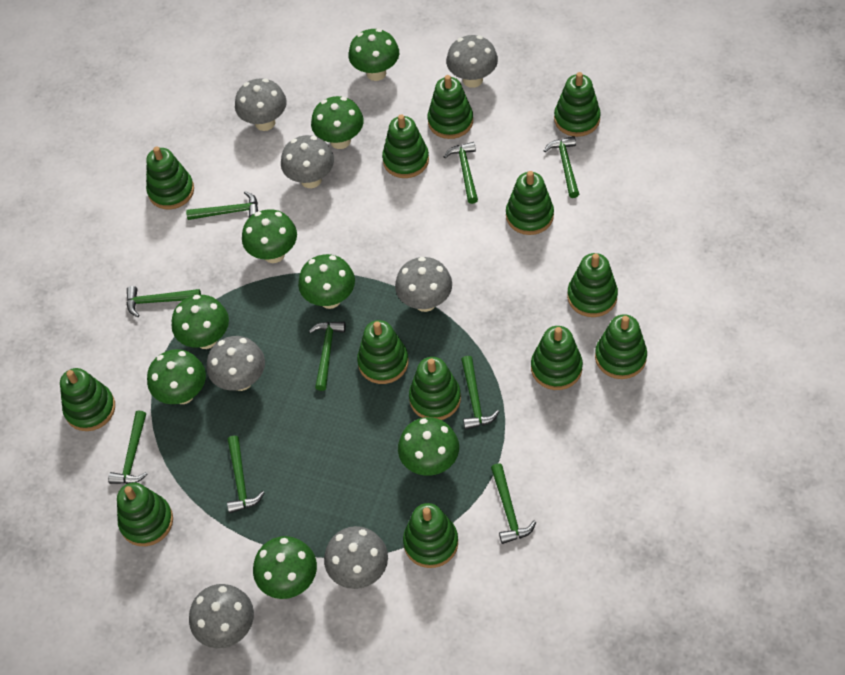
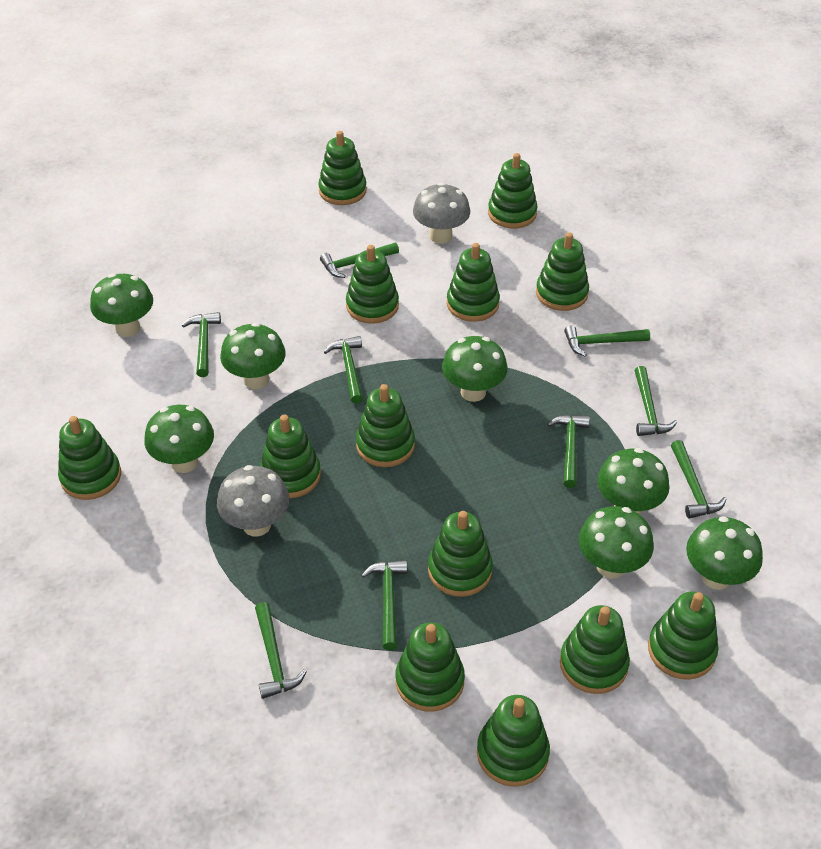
green mushroom: 8 -> 7
grey mushroom: 7 -> 2

